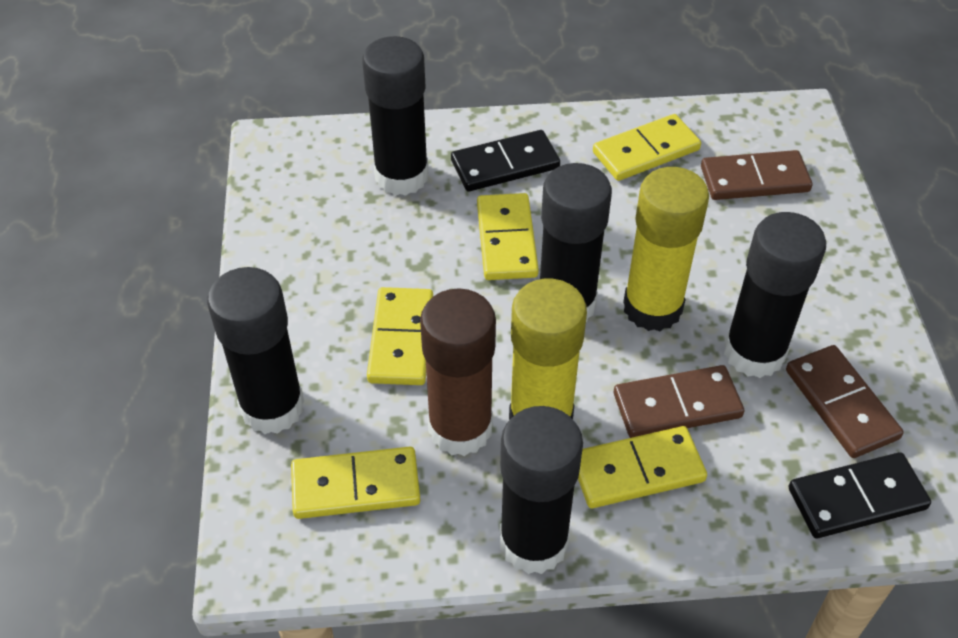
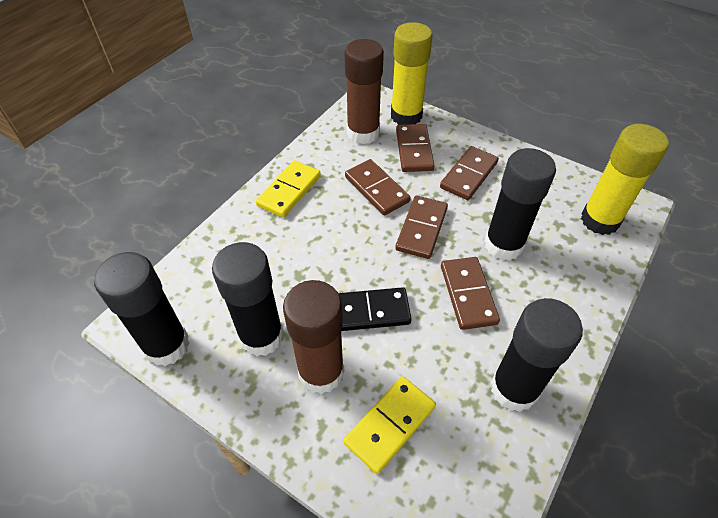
black domino: 2 -> 1
black glue stick: 5 -> 4
brown domino: 3 -> 5
brown glue stick: 1 -> 2
yellow domino: 5 -> 2

